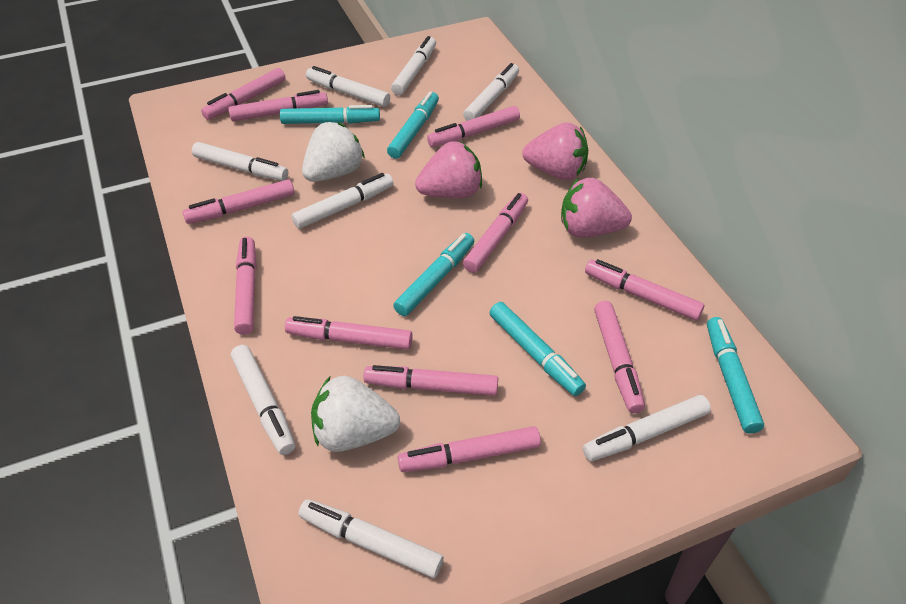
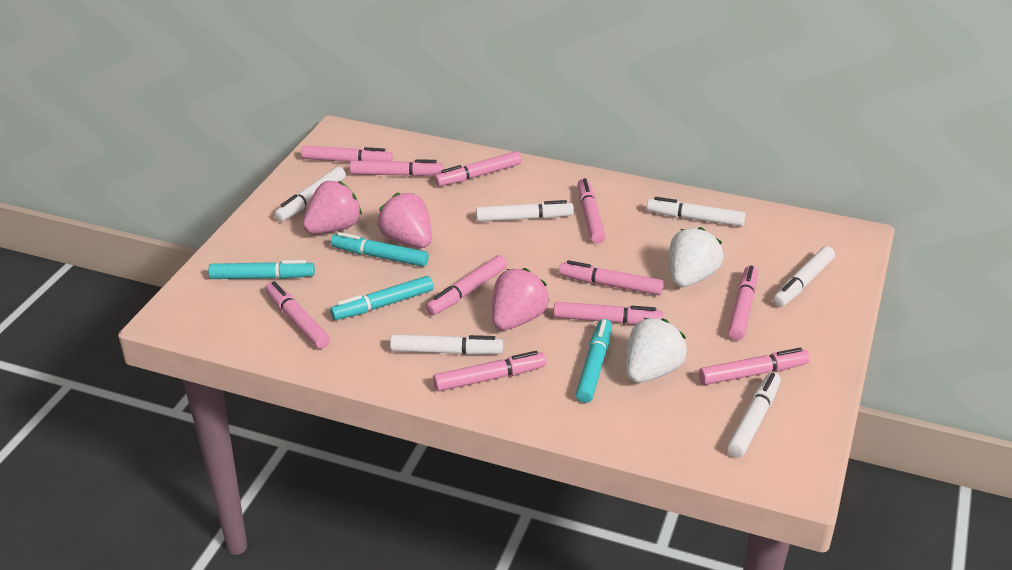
turquoise marker: 5 -> 4
white marker: 8 -> 6

